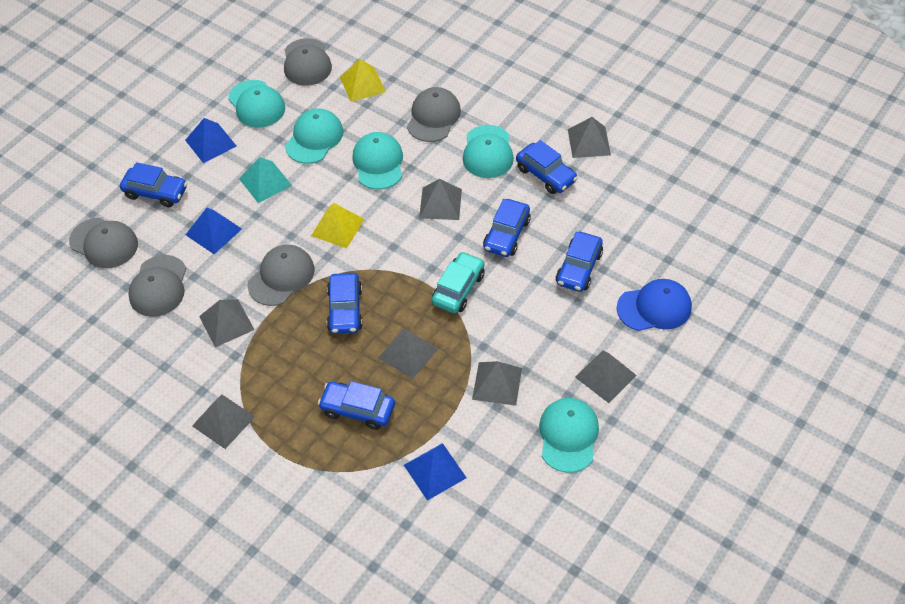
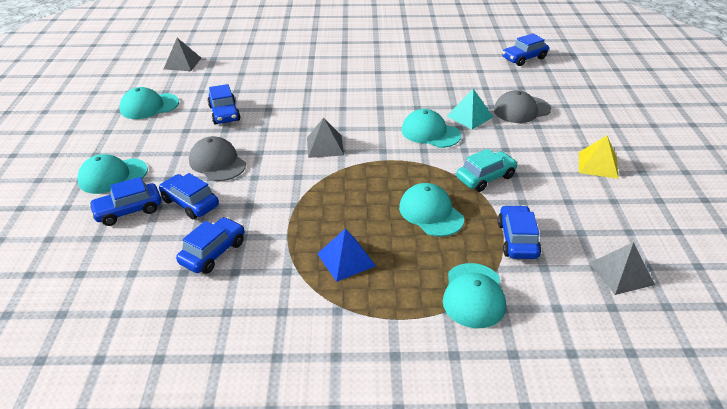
blue cap: 1 -> 0
blue pyramid: 3 -> 1
grey cap: 5 -> 2
grey pyramid: 7 -> 3
yellow pyramid: 2 -> 1

